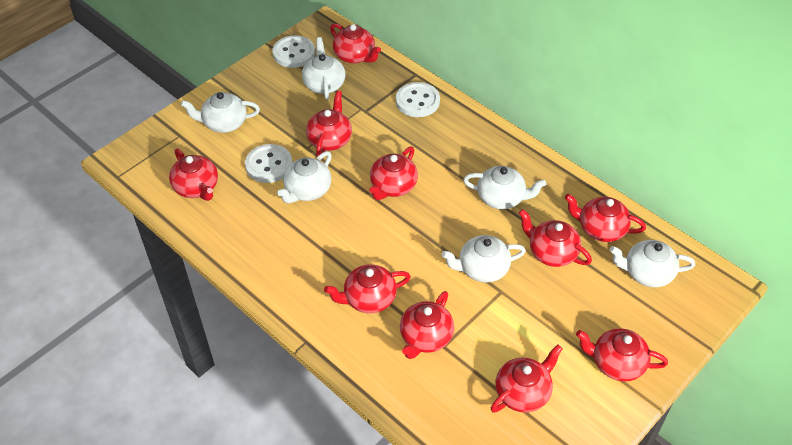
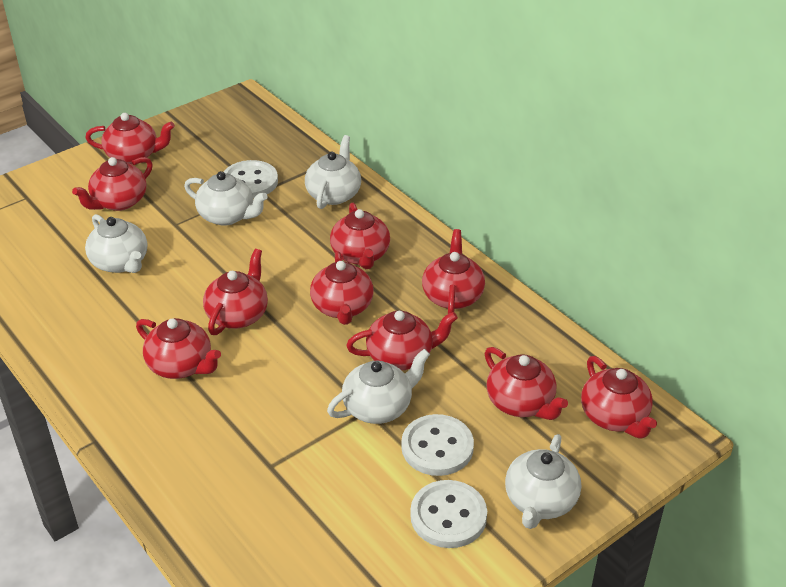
white teapot: 6 -> 5

